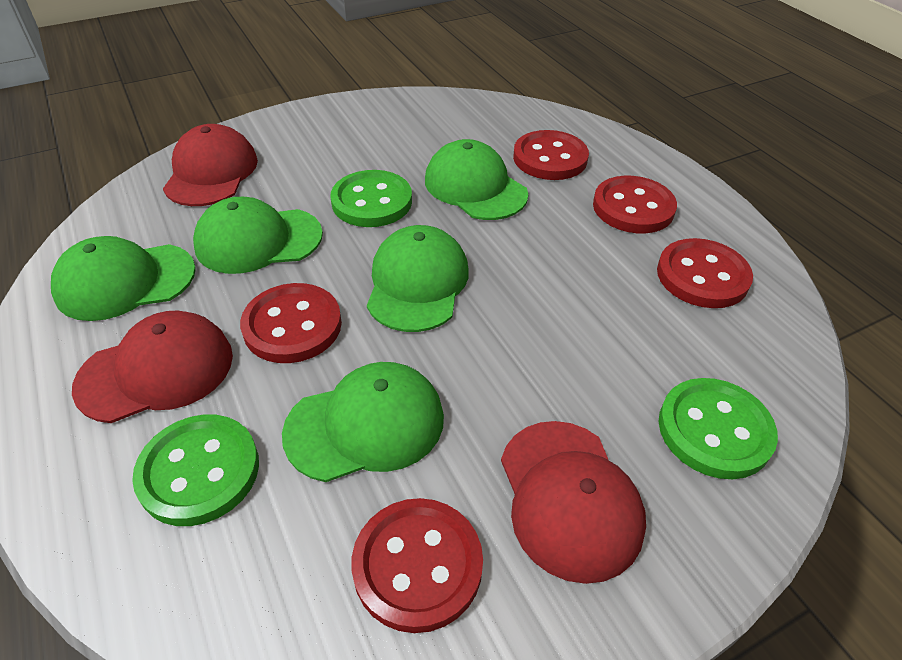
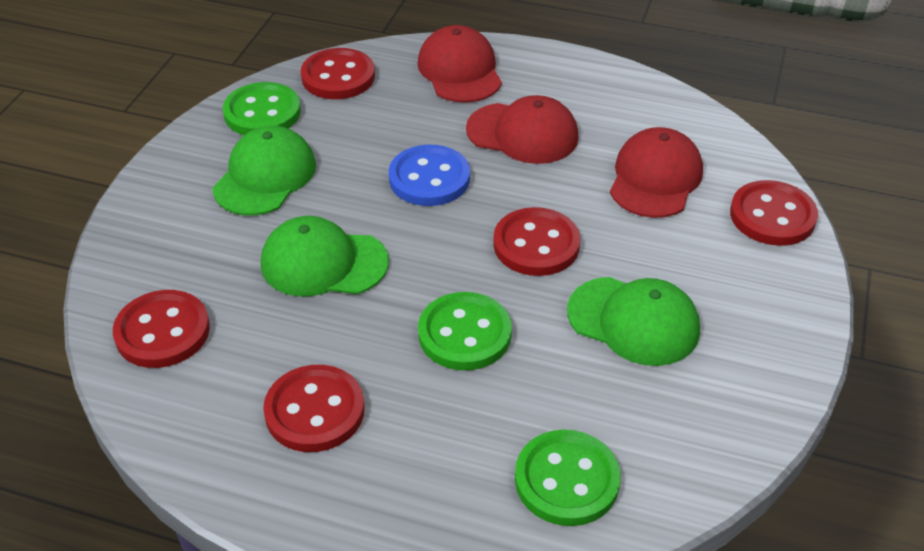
blue button: 0 -> 1
green cap: 5 -> 3

